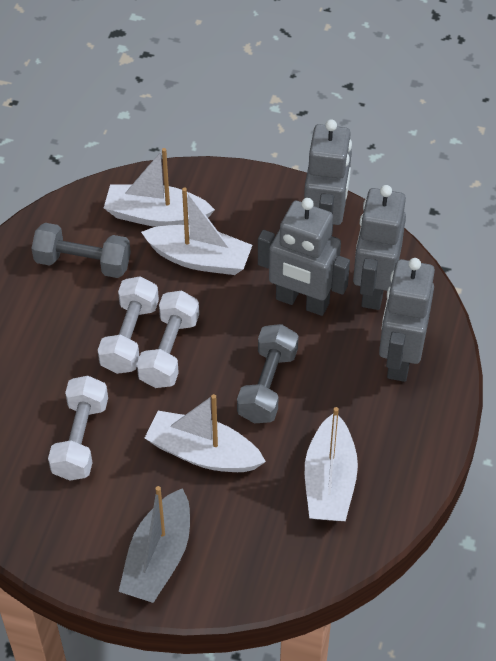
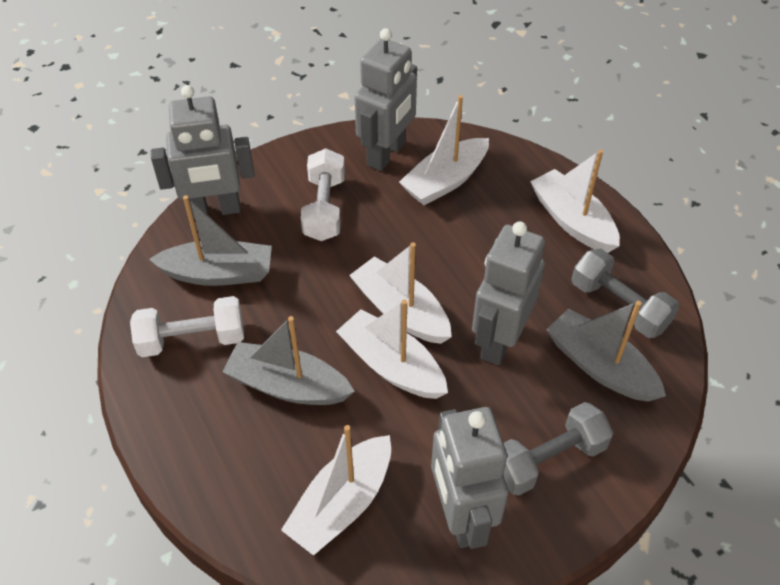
grey boat: 1 -> 3
white boat: 4 -> 5
white dumbbell: 3 -> 2

